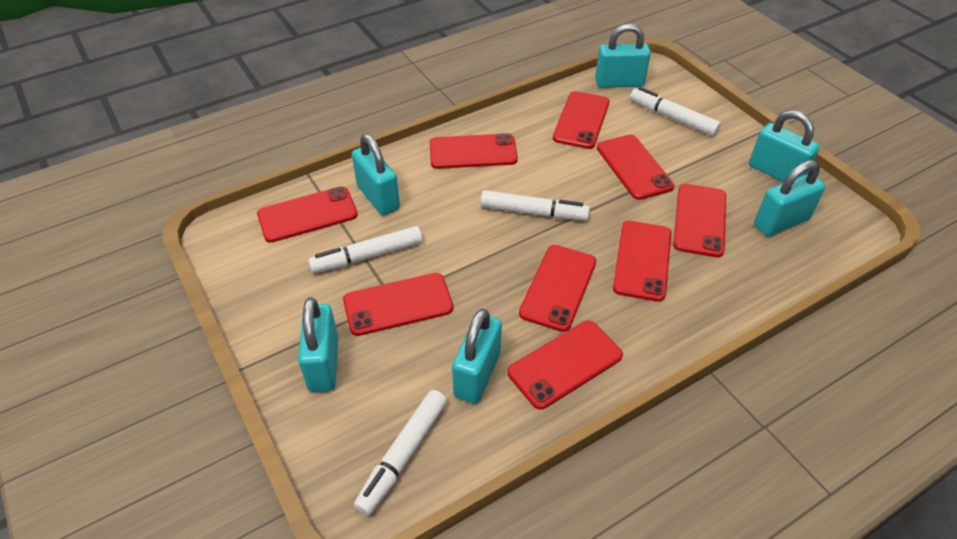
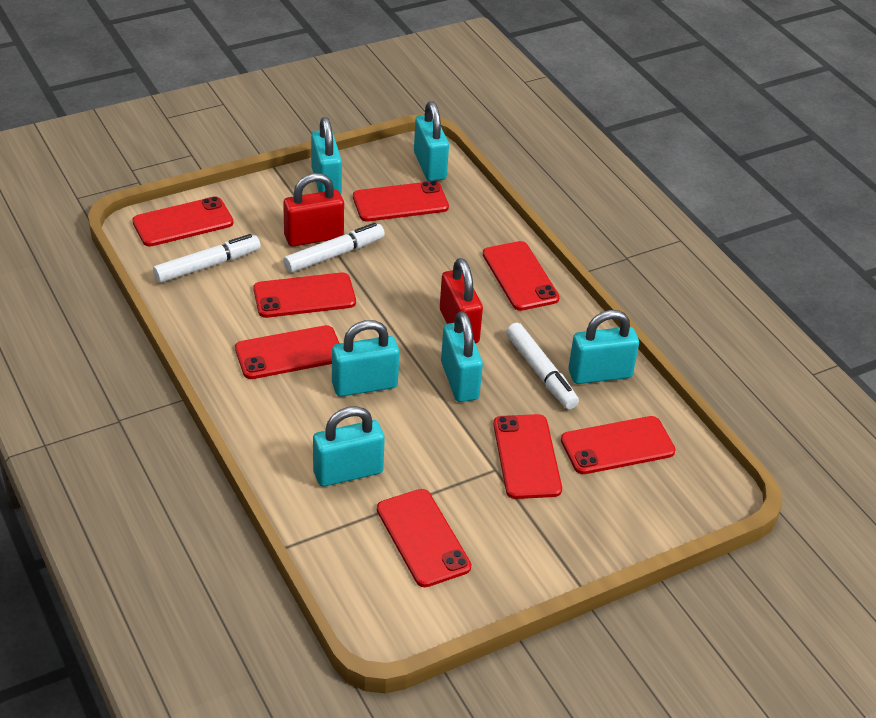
red padlock: 0 -> 2
red phone: 9 -> 8
white marker: 4 -> 3

